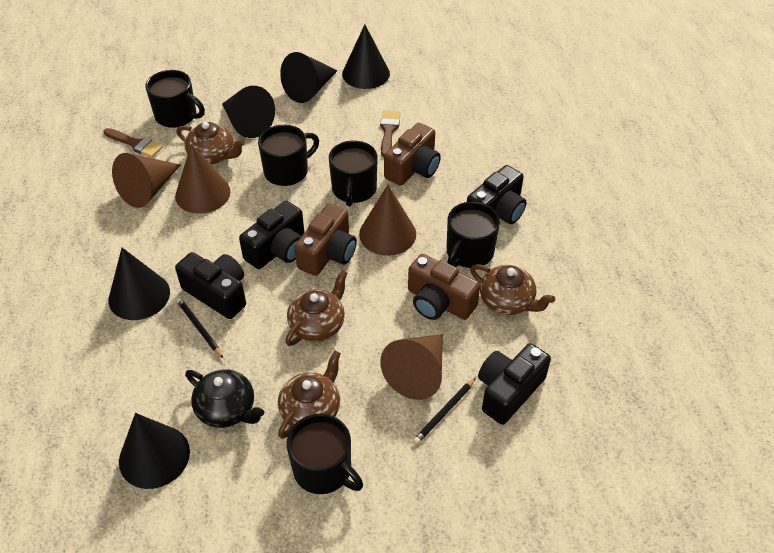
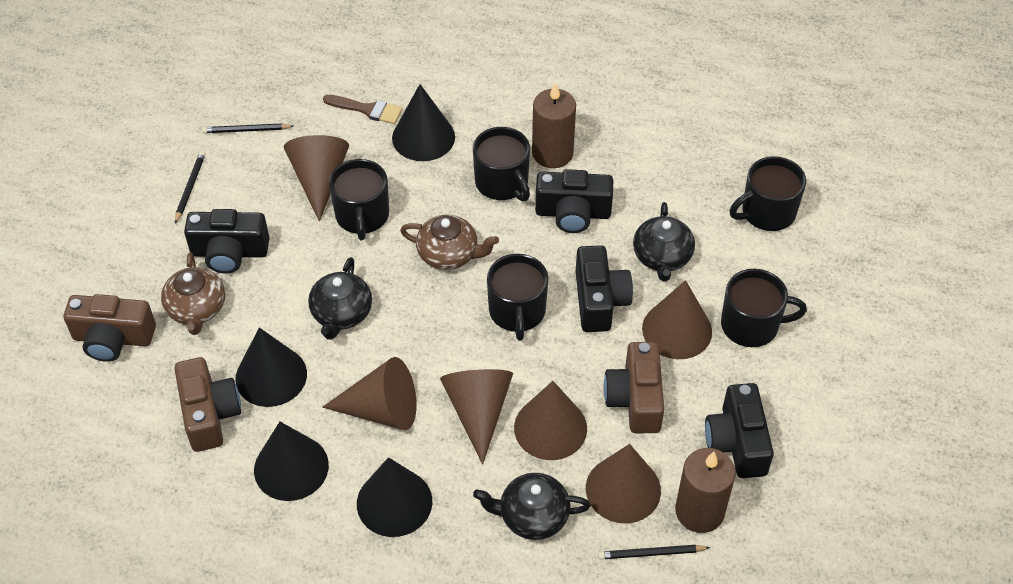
black cone: 5 -> 4
black pencil: 2 -> 3
black teapot: 1 -> 3
brown brush: 2 -> 1
brown candle: 0 -> 2
brown cone: 4 -> 6
brown teapot: 4 -> 2

